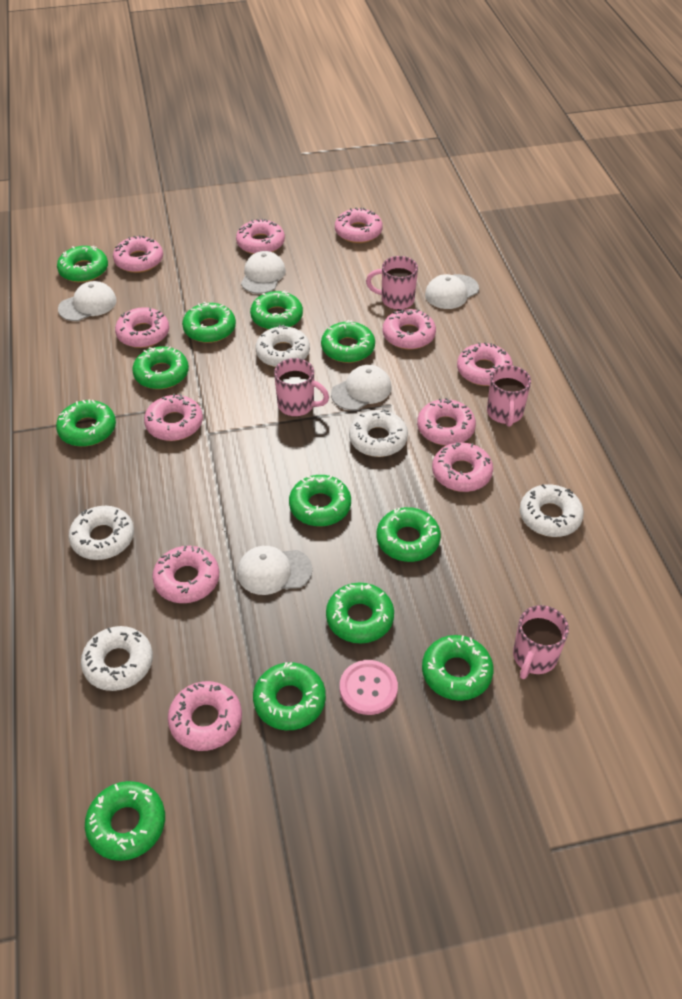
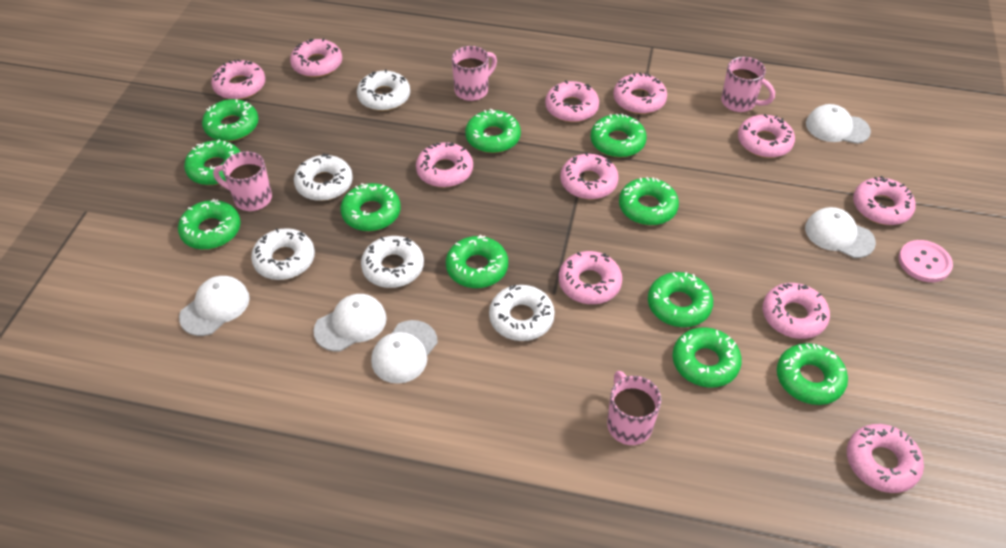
green donut: 12 -> 11

